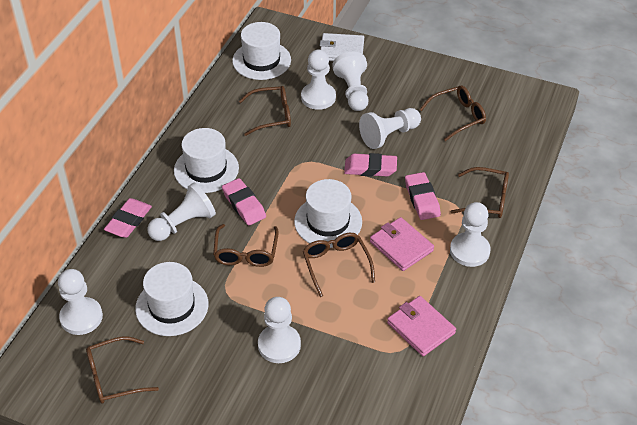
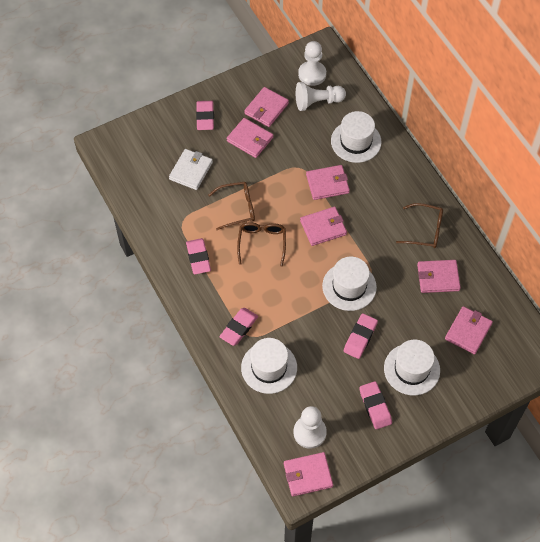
brown glasses: 6 -> 3
pink eraser: 4 -> 5
pink wallet: 2 -> 7
white pawn: 7 -> 3

